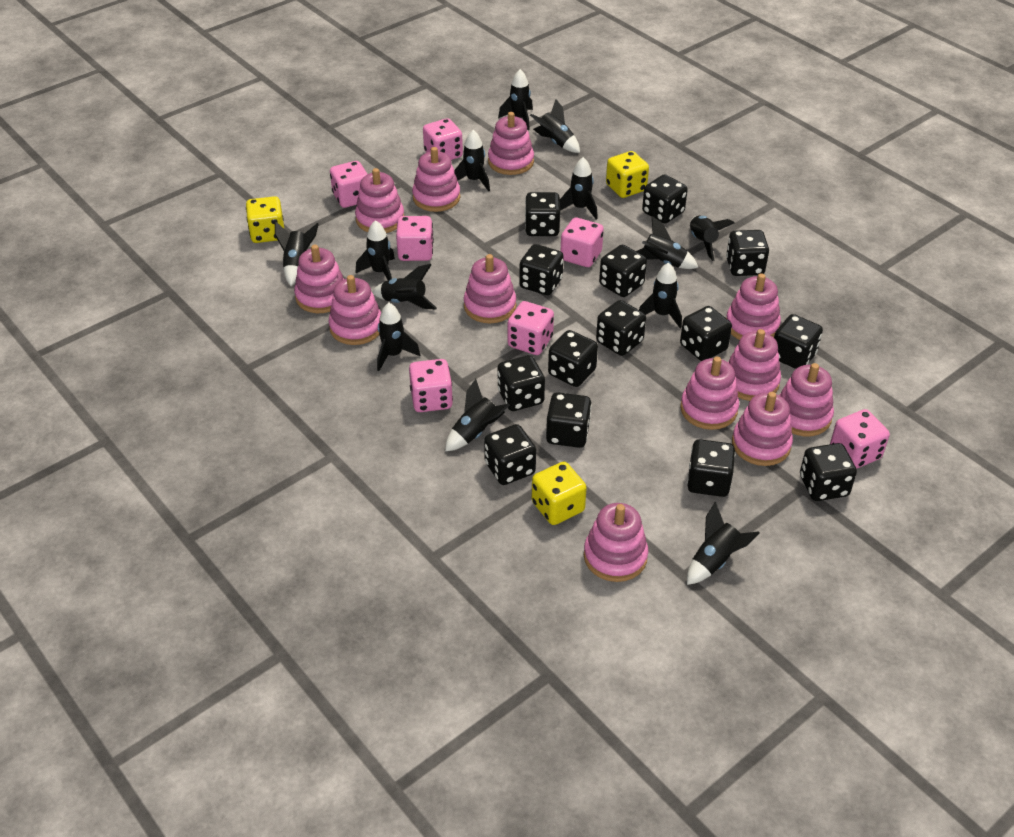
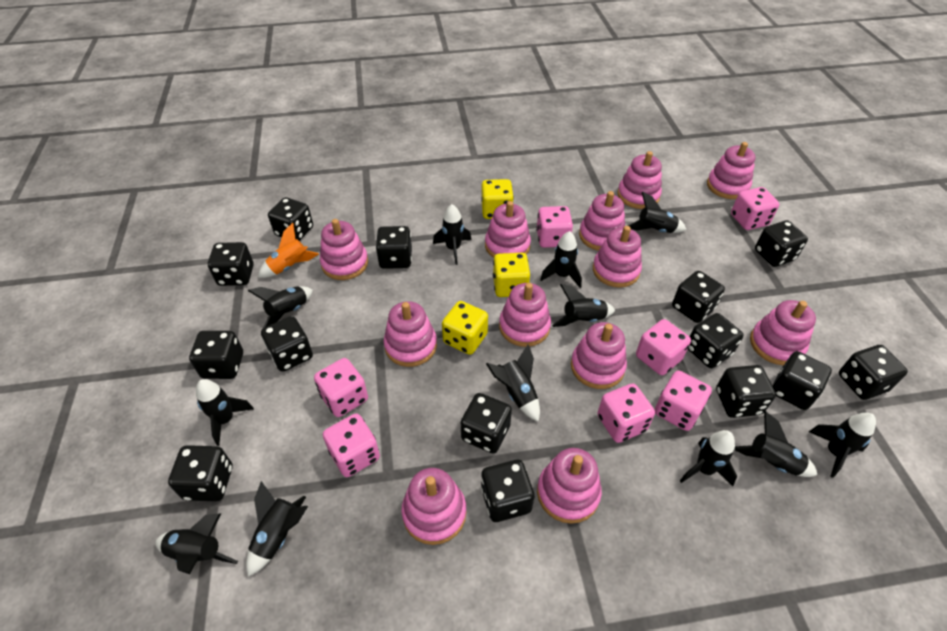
black rocket: 13 -> 12
orange rocket: 0 -> 1

